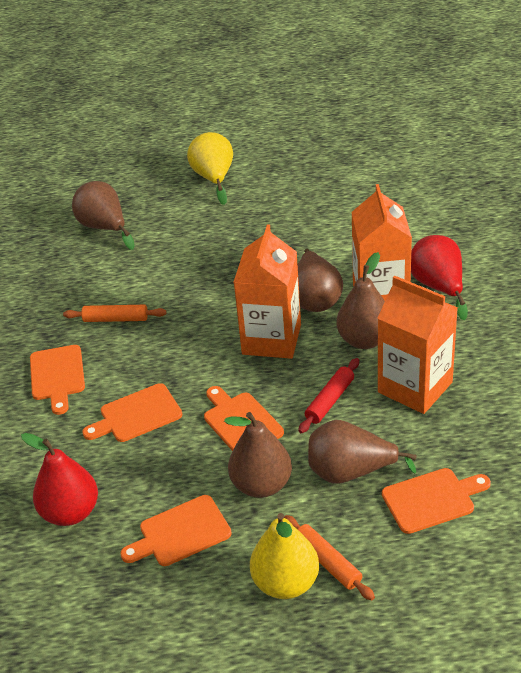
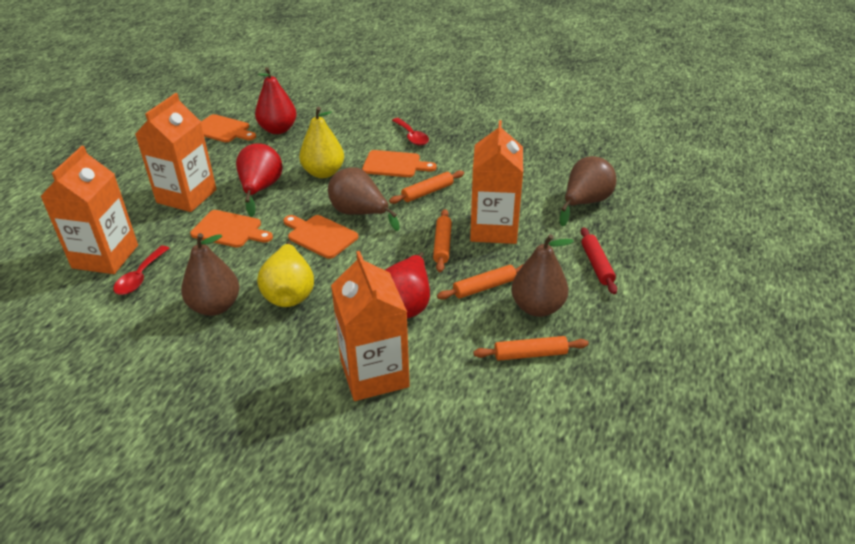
brown pear: 5 -> 4
orange carton: 3 -> 4
orange cutting board: 5 -> 4
orange rolling pin: 2 -> 4
red pear: 2 -> 3
red spoon: 0 -> 2

